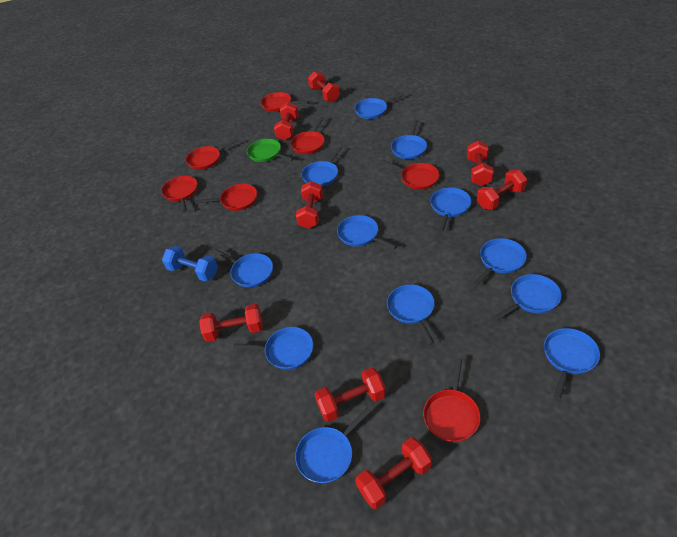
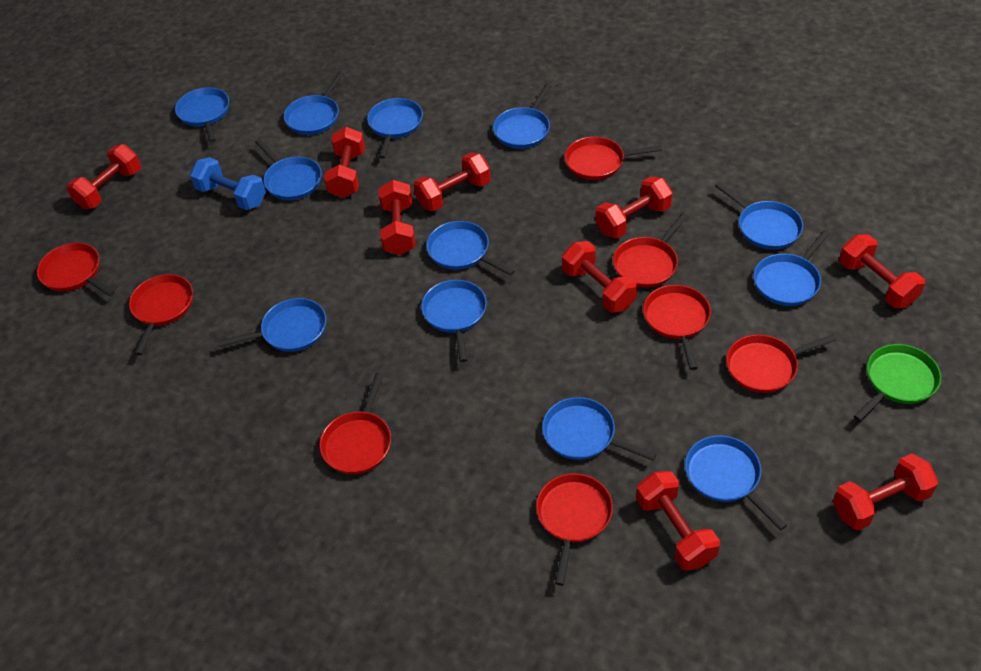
red dumbbell: 8 -> 9
red pan: 7 -> 8

